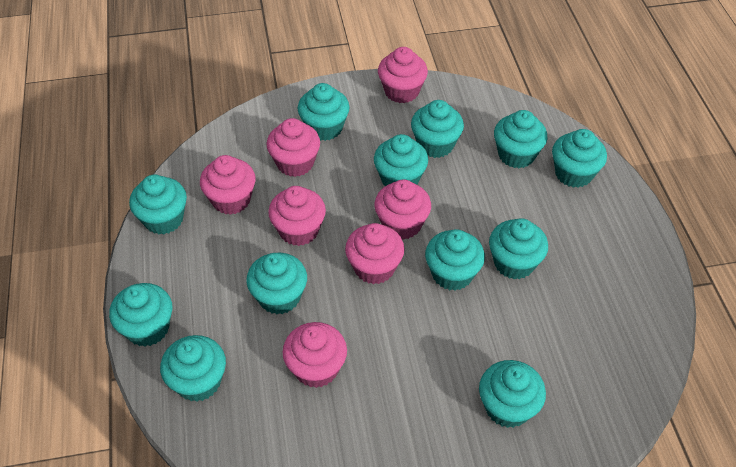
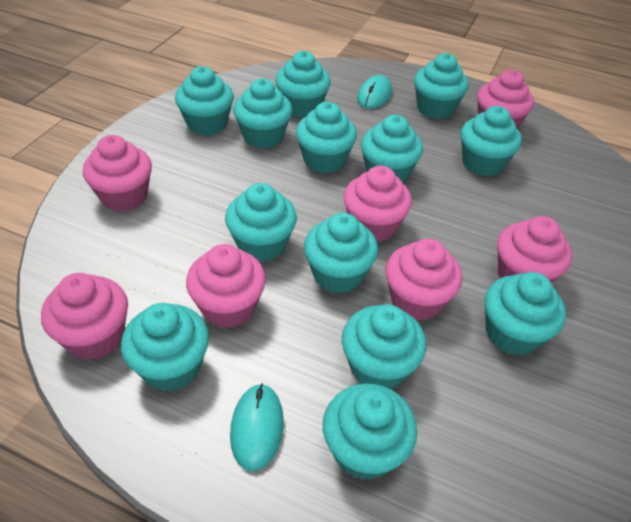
turquoise cupcake: 12 -> 13
turquoise mouse: 0 -> 2

